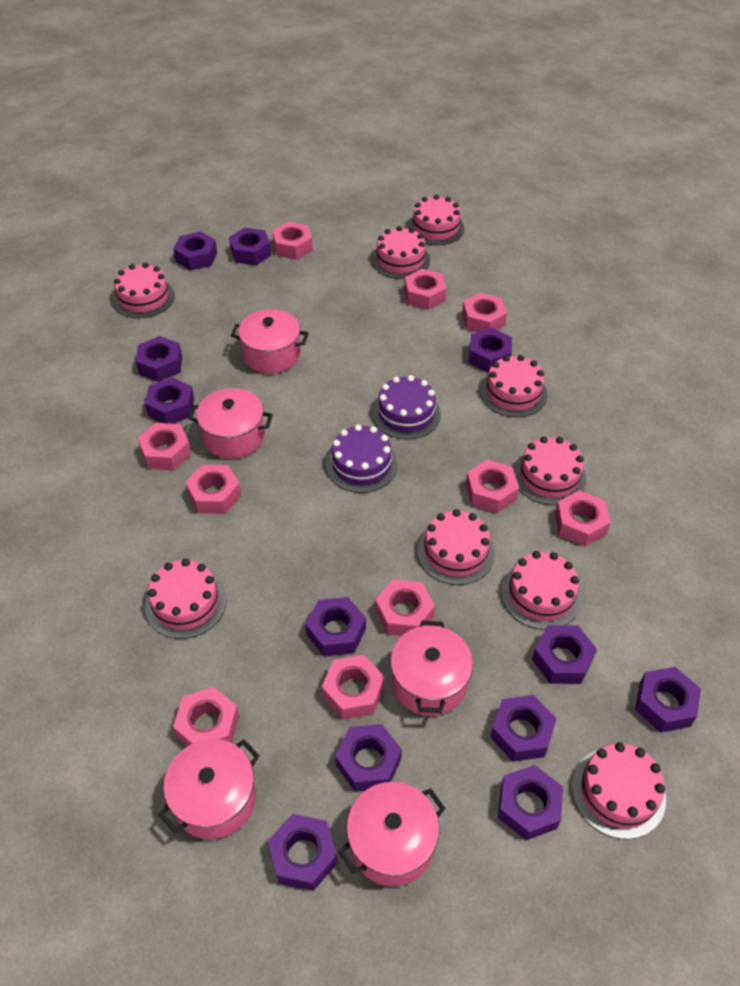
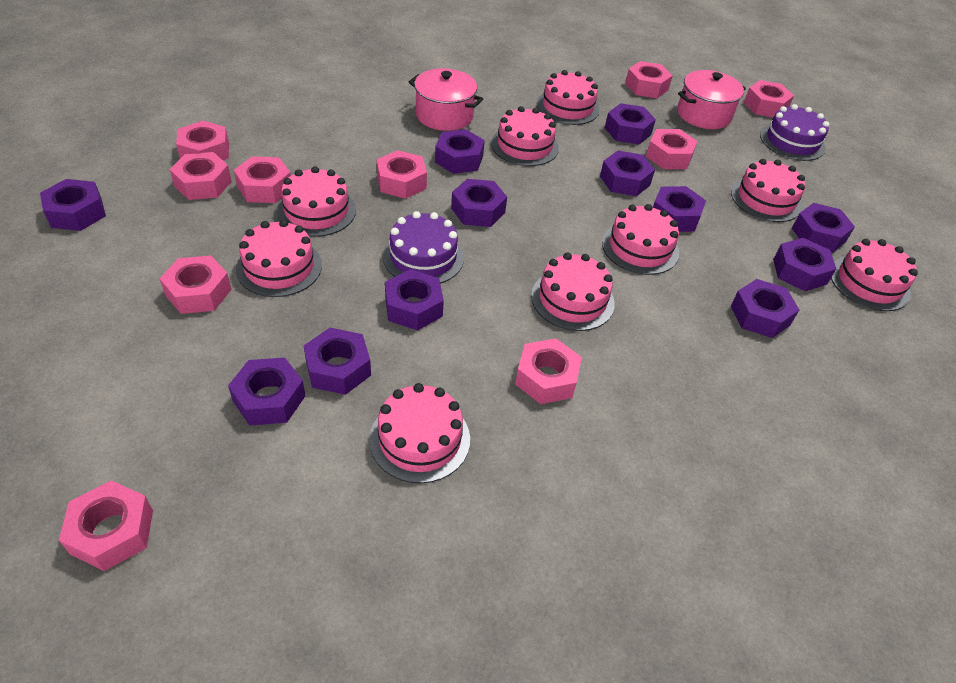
pink pot: 5 -> 2

